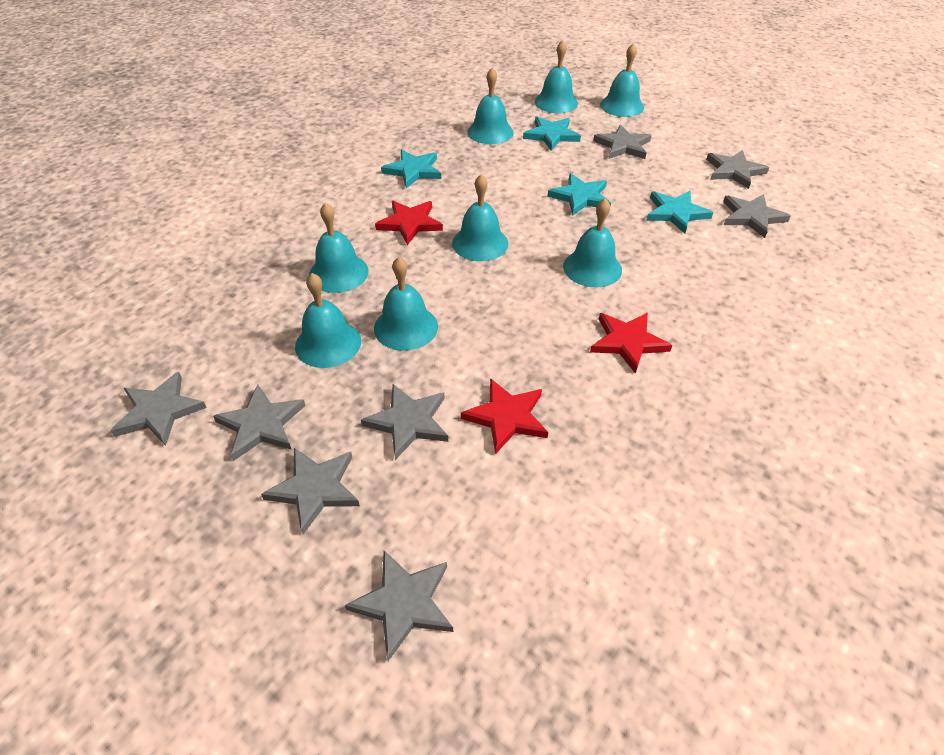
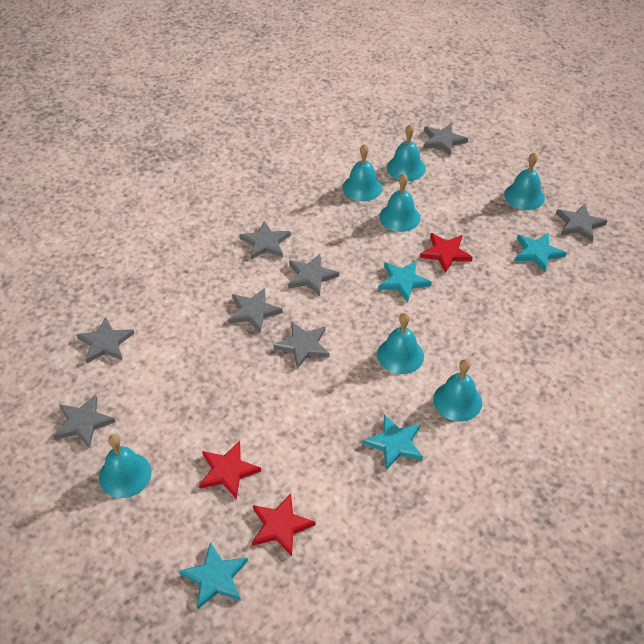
turquoise bell: 8 -> 7

